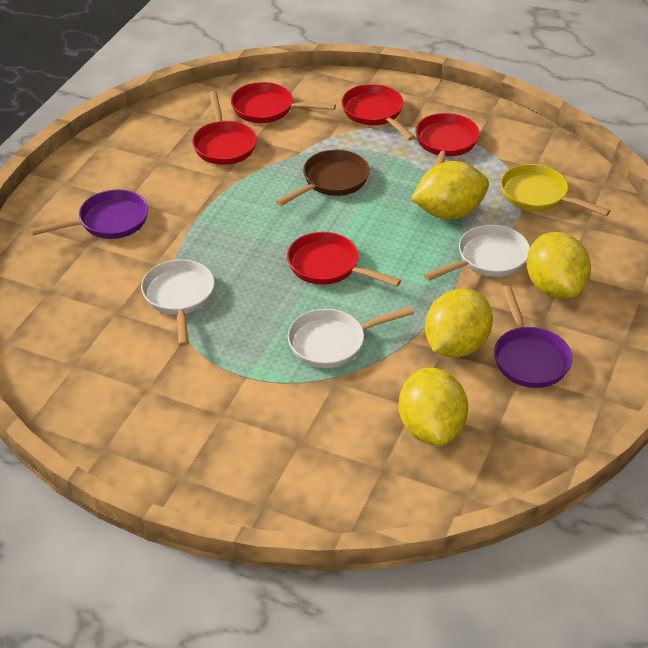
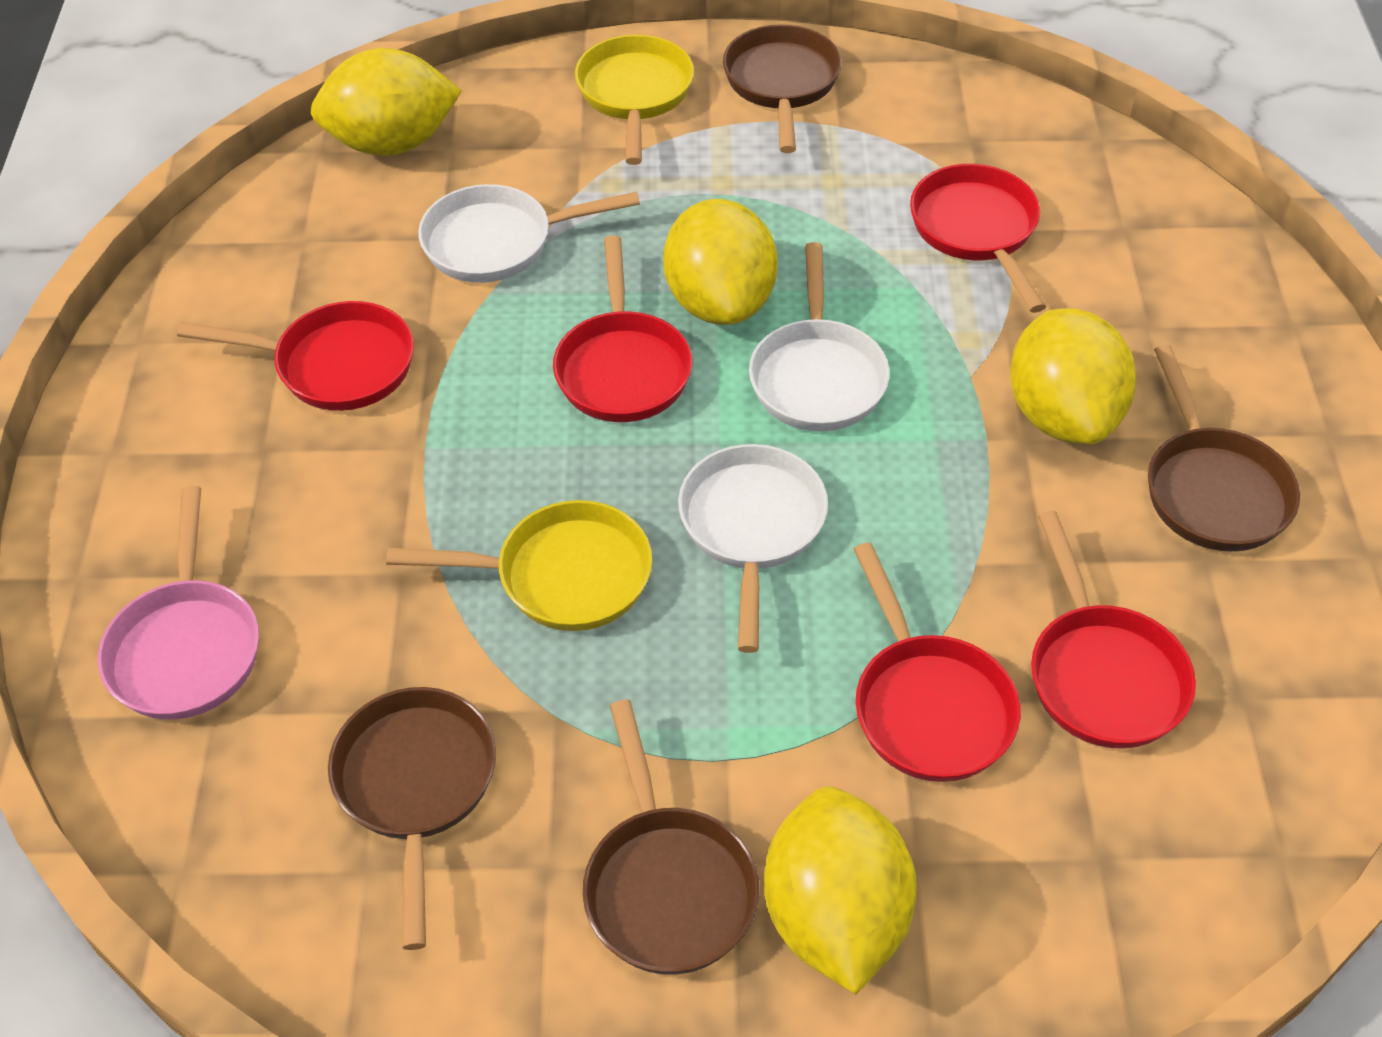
brown pan: 1 -> 4
pink pan: 0 -> 1
purple pan: 2 -> 0
yellow pan: 1 -> 2

